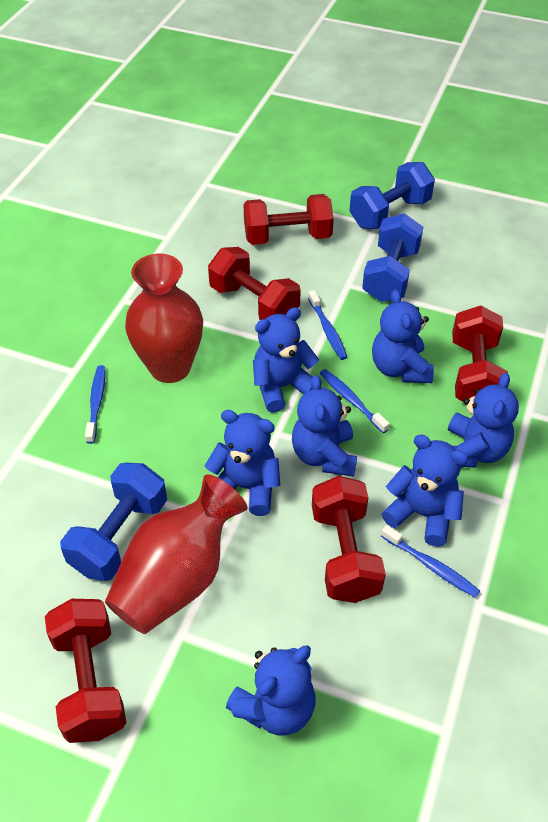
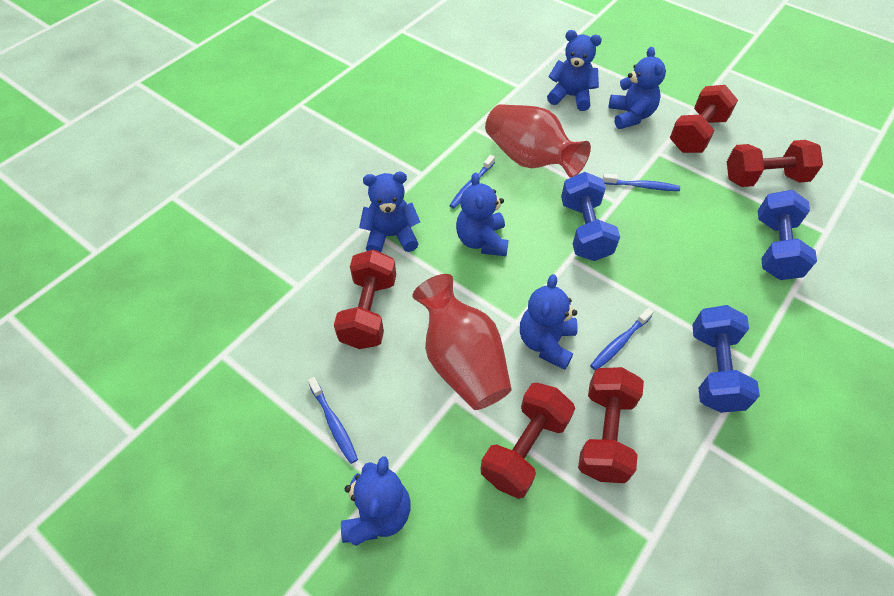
blue teddy bear: 7 -> 6

